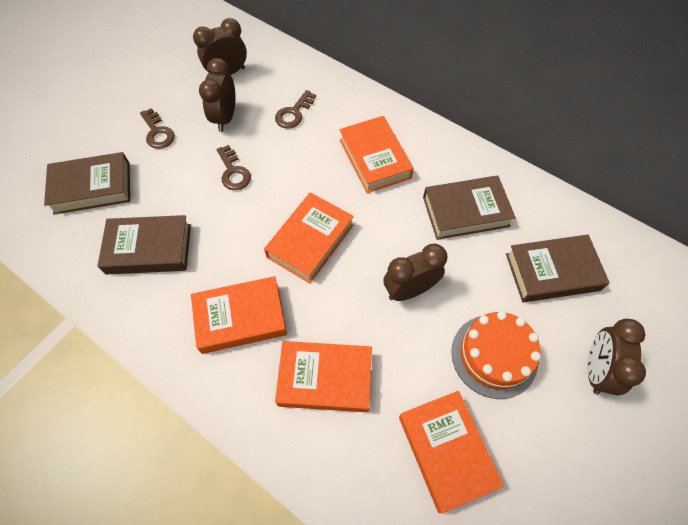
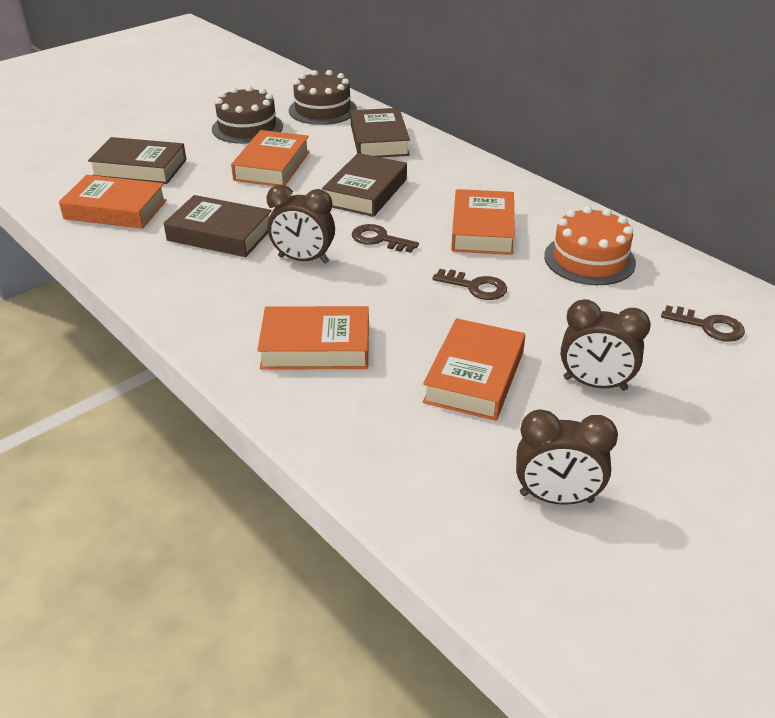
brown cake: 0 -> 2
brown clock: 4 -> 3

